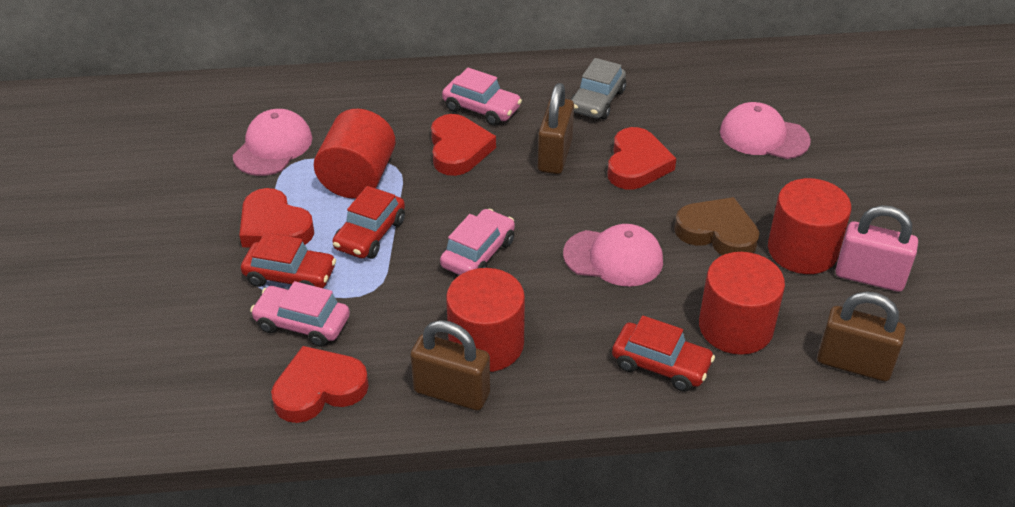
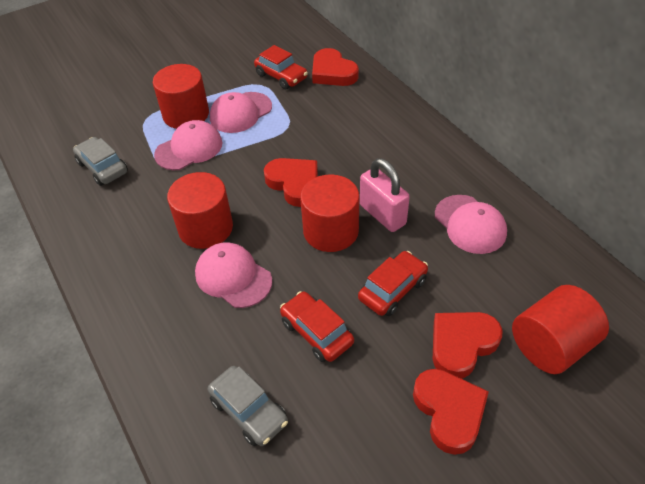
brown heart: 1 -> 0
brown padlock: 3 -> 0
grey car: 1 -> 2
pink cap: 3 -> 4
pink car: 3 -> 0

